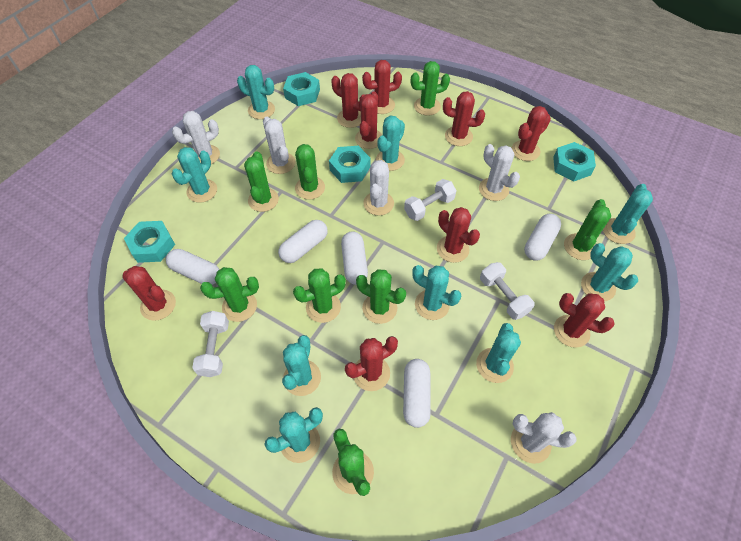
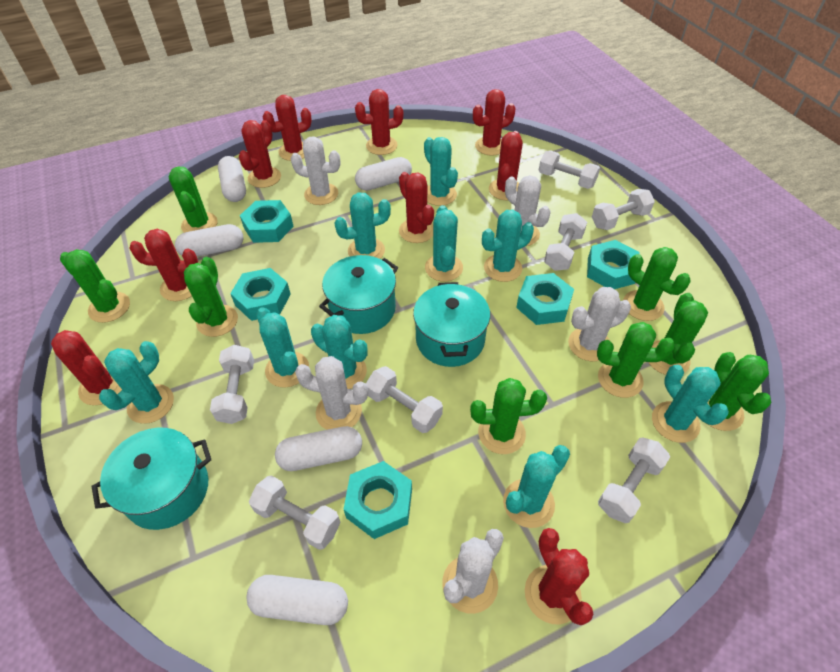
turquoise nut: 4 -> 5
turquoise pot: 0 -> 3
white dumbbell: 3 -> 7

